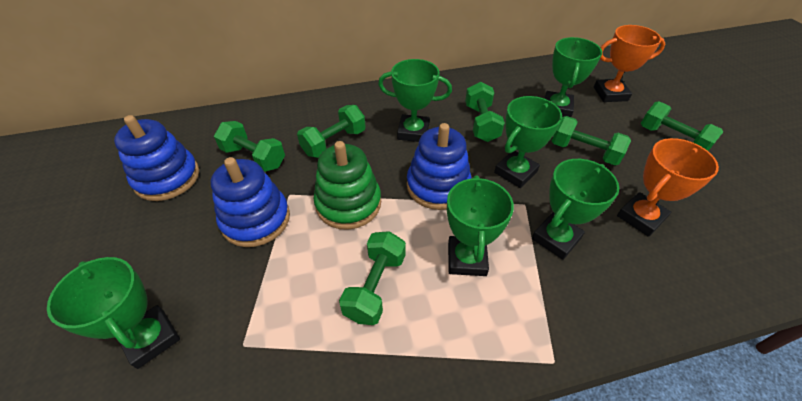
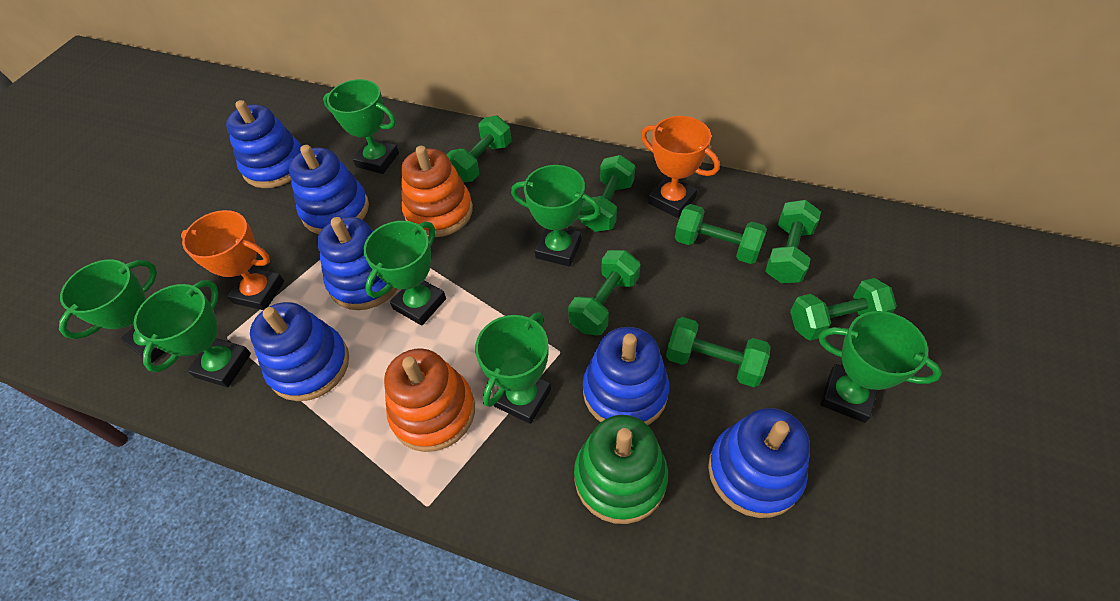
blue stacking toy: 3 -> 6
green dumbbell: 6 -> 7
green trophy: 6 -> 7
orange stacking toy: 0 -> 2

